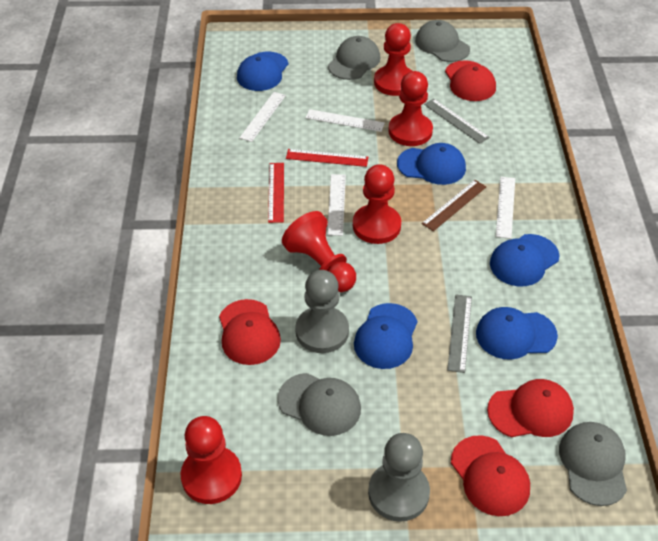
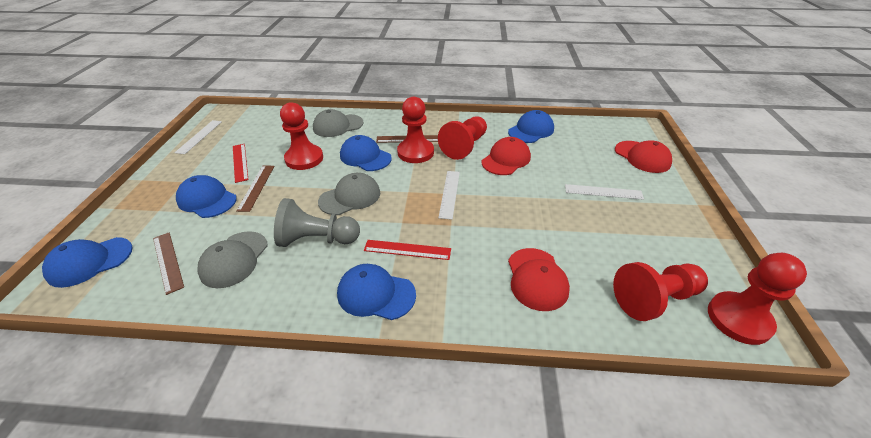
brown ruler: 1 -> 3
grey cap: 4 -> 3
grey pawn: 2 -> 1
grey ruler: 2 -> 0
red cap: 4 -> 3
white ruler: 4 -> 3

